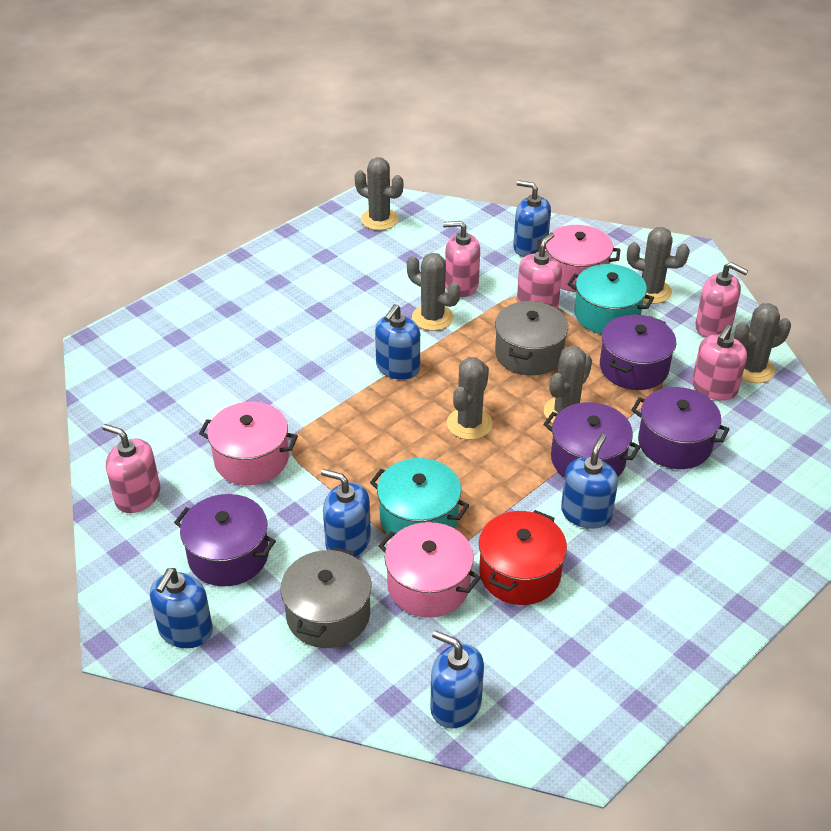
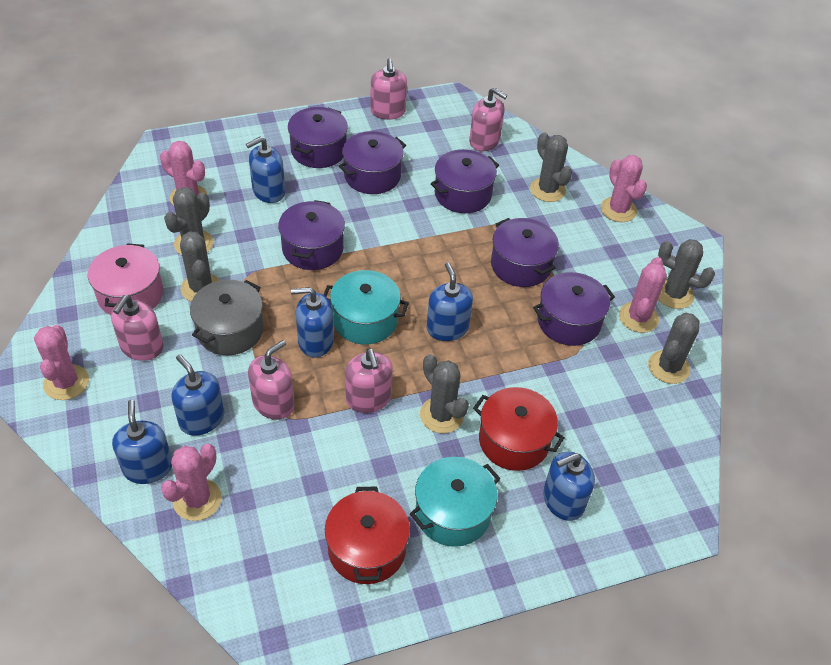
grey pot: 2 -> 1
pink cactus: 0 -> 5
pink pot: 3 -> 1
purple pot: 4 -> 6
red pot: 1 -> 2

